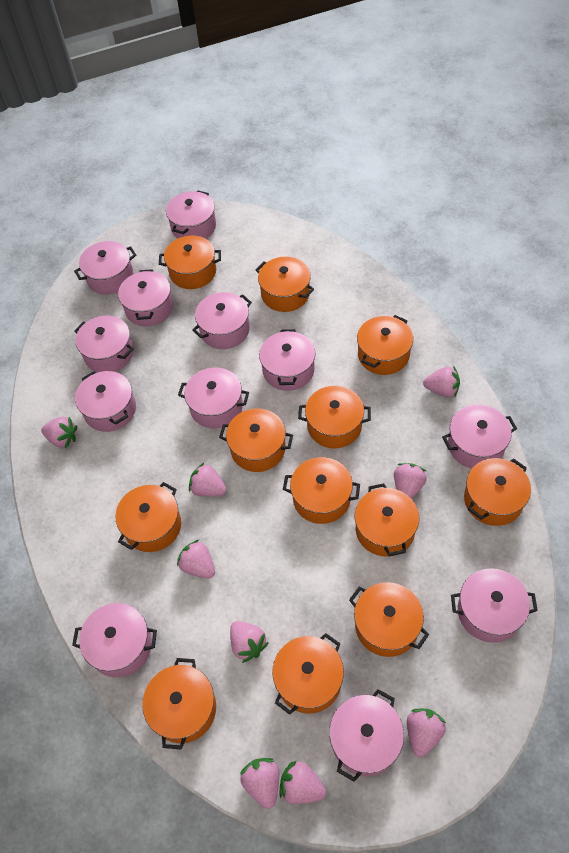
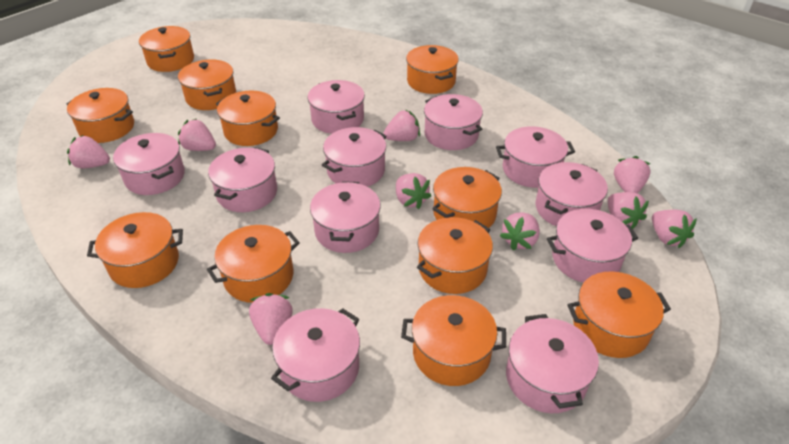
orange pot: 12 -> 11
pink pot: 12 -> 11

